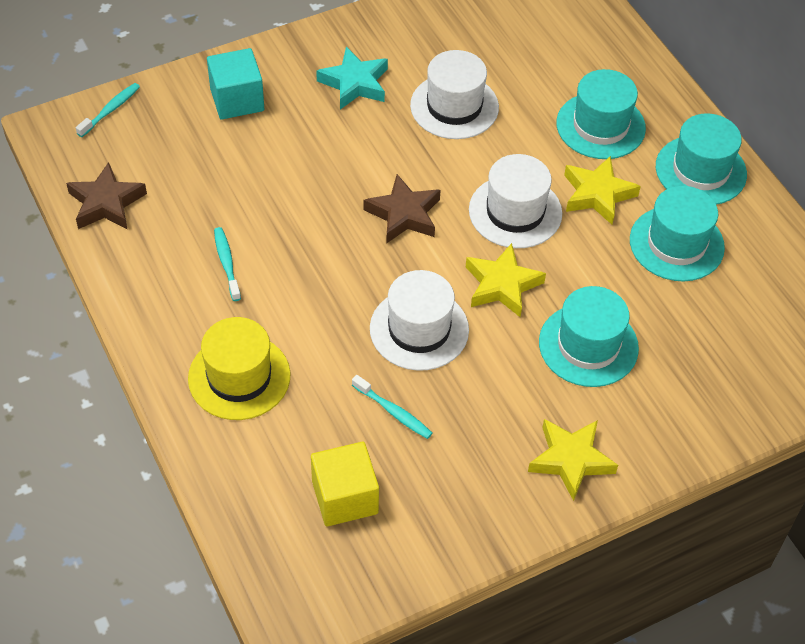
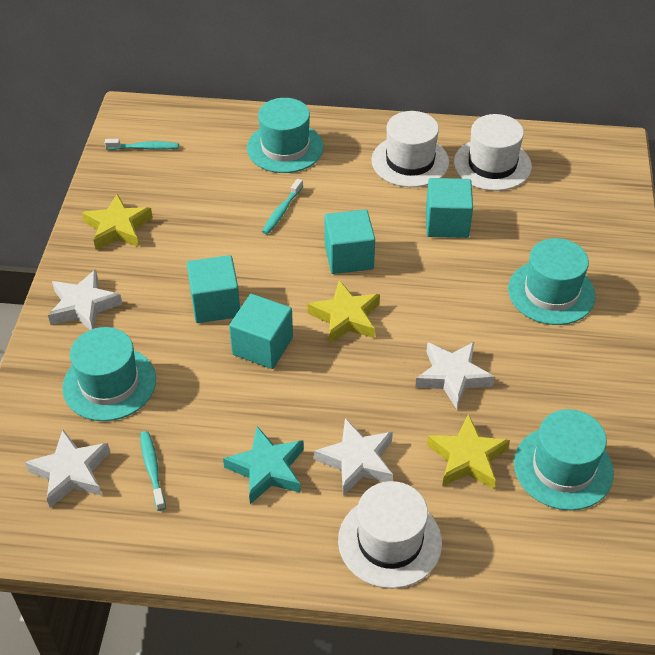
brown star: 2 -> 0
turquoise cube: 1 -> 4
white star: 0 -> 4
yellow cube: 1 -> 0
yellow hat: 1 -> 0

